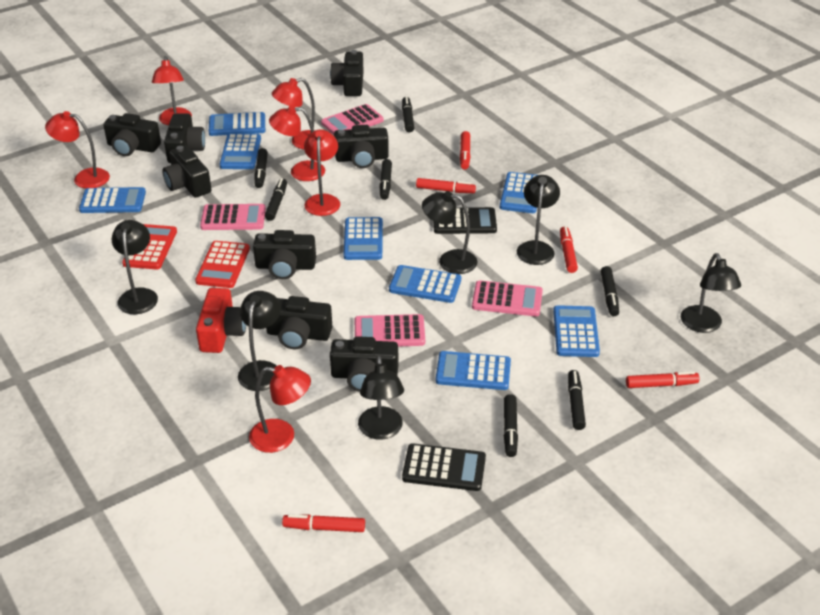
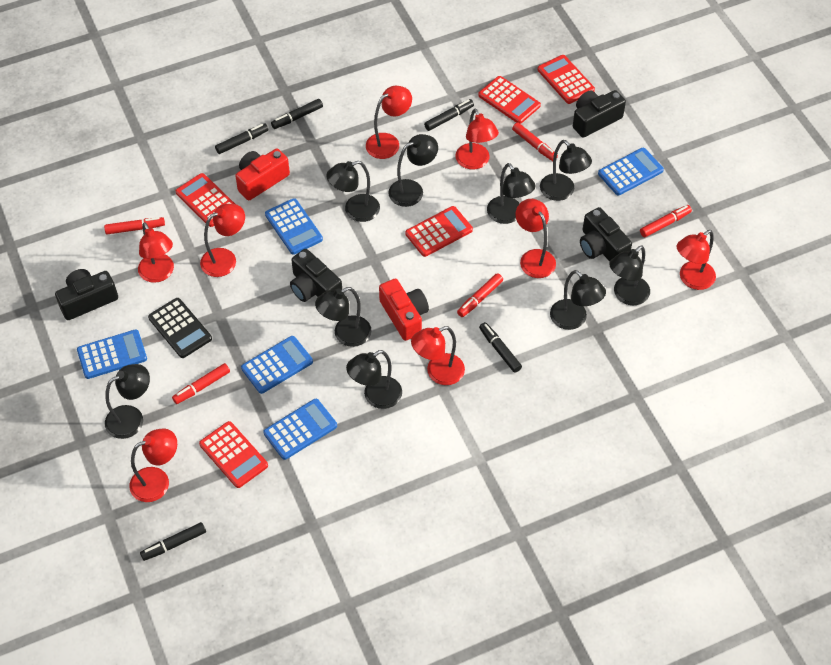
black calculator: 2 -> 1
black camera: 8 -> 4
black lamp: 6 -> 9
black marker: 7 -> 5
blue calculator: 8 -> 5
pink calculator: 4 -> 0
red calculator: 2 -> 5
red camera: 1 -> 2
red lamp: 6 -> 8

